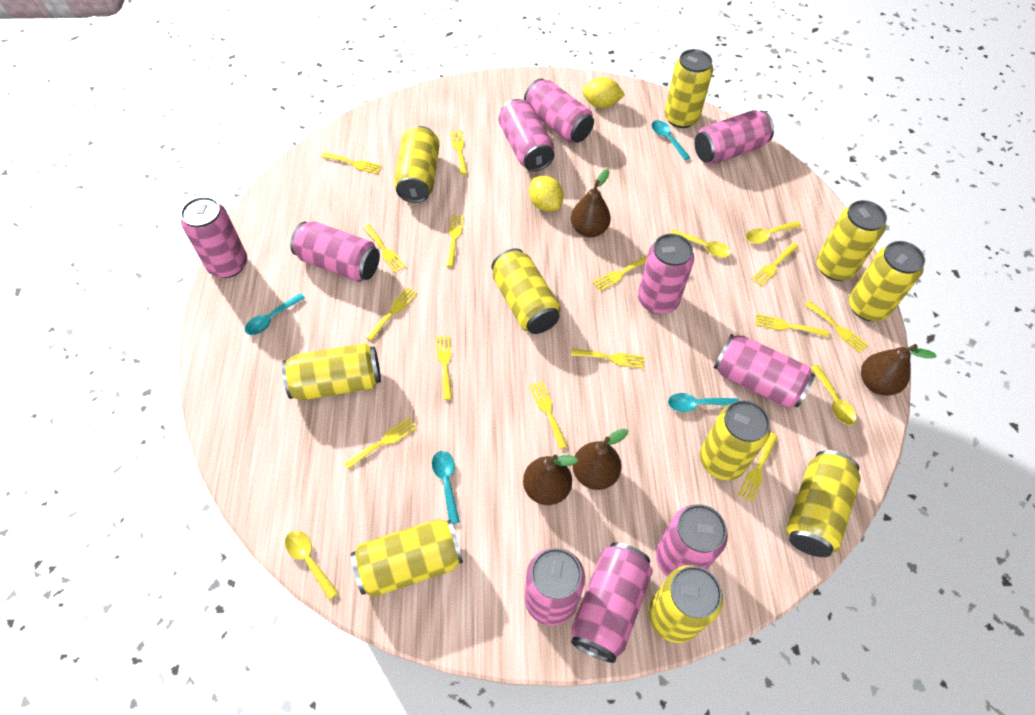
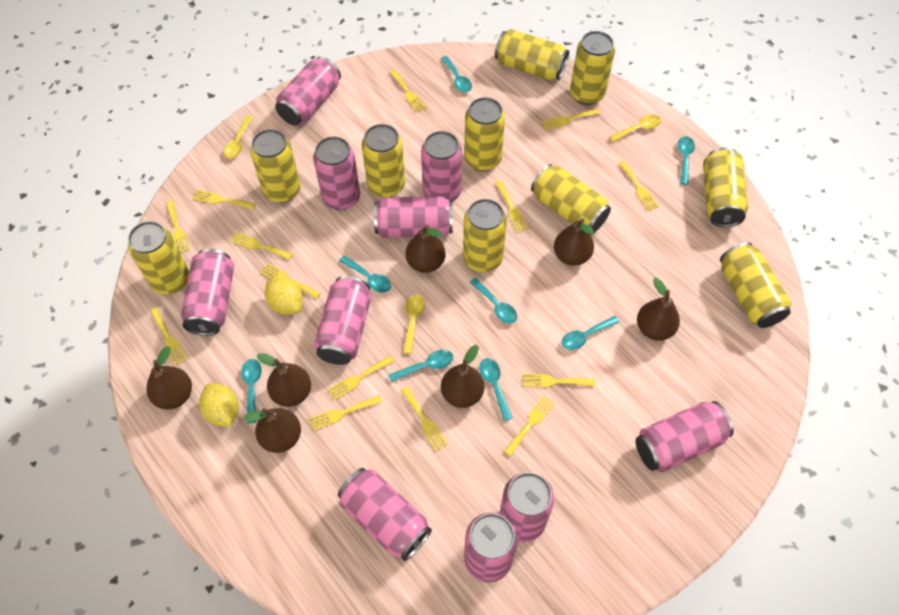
brown pear: 4 -> 7
turquoise spoon: 4 -> 8
yellow spoon: 4 -> 3

